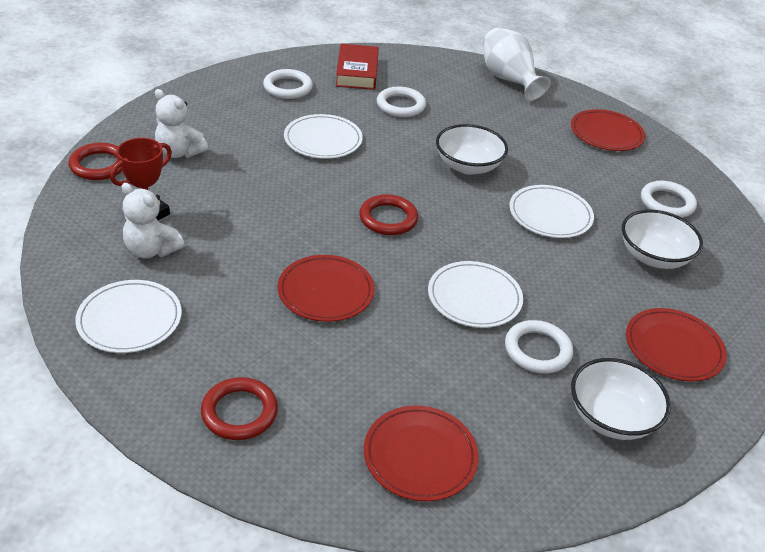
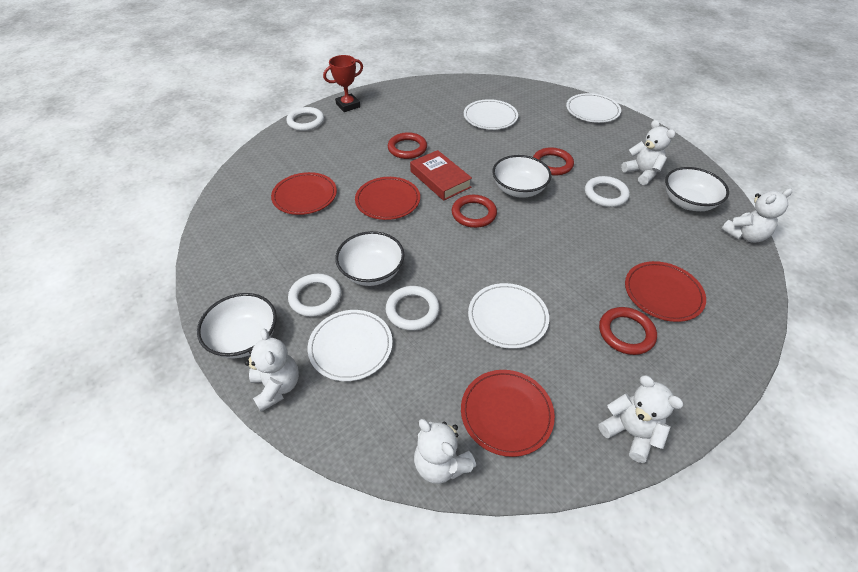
red ring: 3 -> 4
white bowl: 3 -> 4
white teddy bear: 2 -> 5
white vase: 1 -> 0

